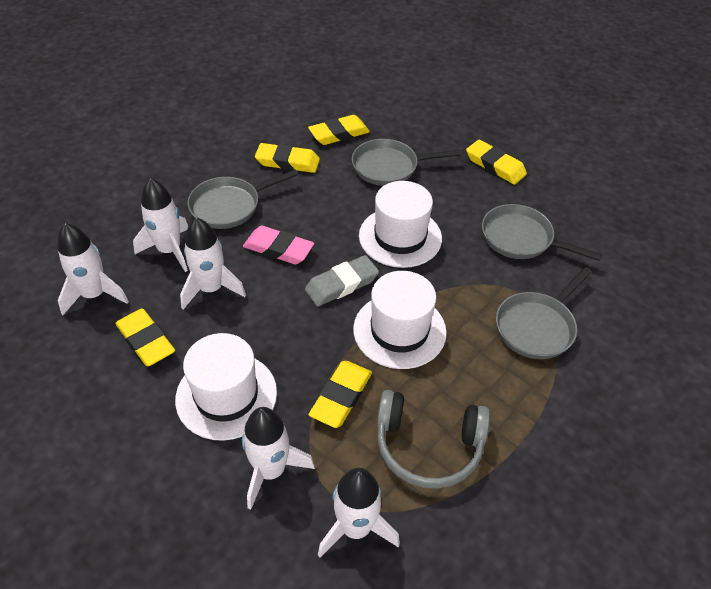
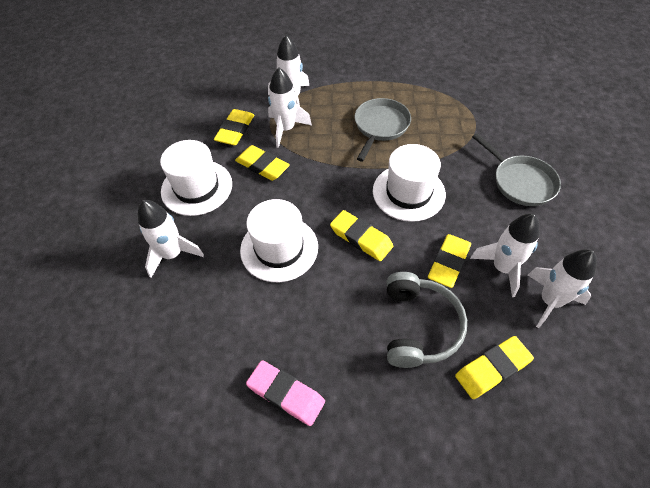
grey eraser: 1 -> 0
grey pan: 4 -> 2

